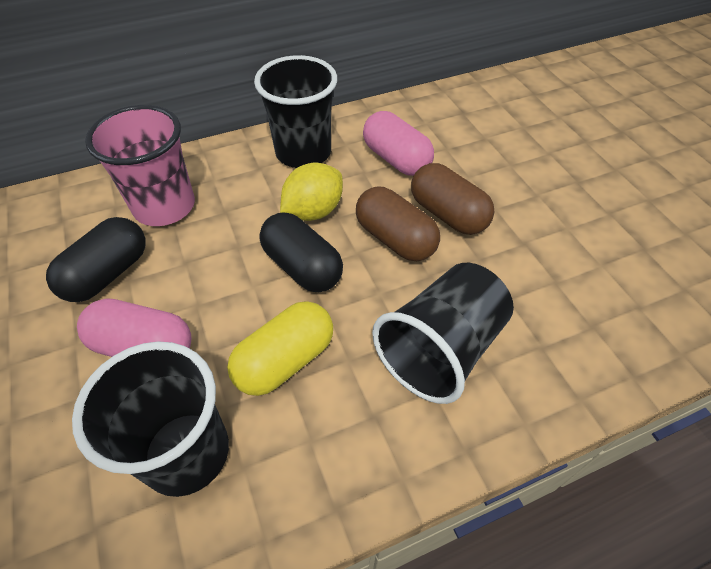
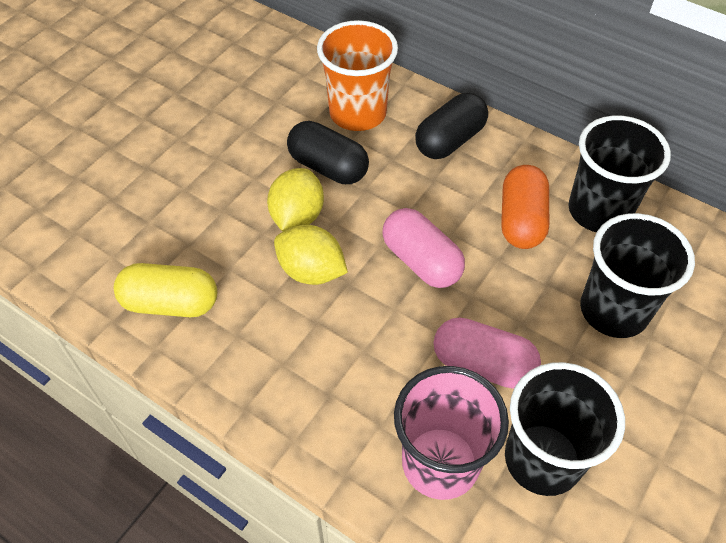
brown capsule: 2 -> 0
orange capsule: 0 -> 1
orange cup: 0 -> 1
yellow lemon: 1 -> 2

